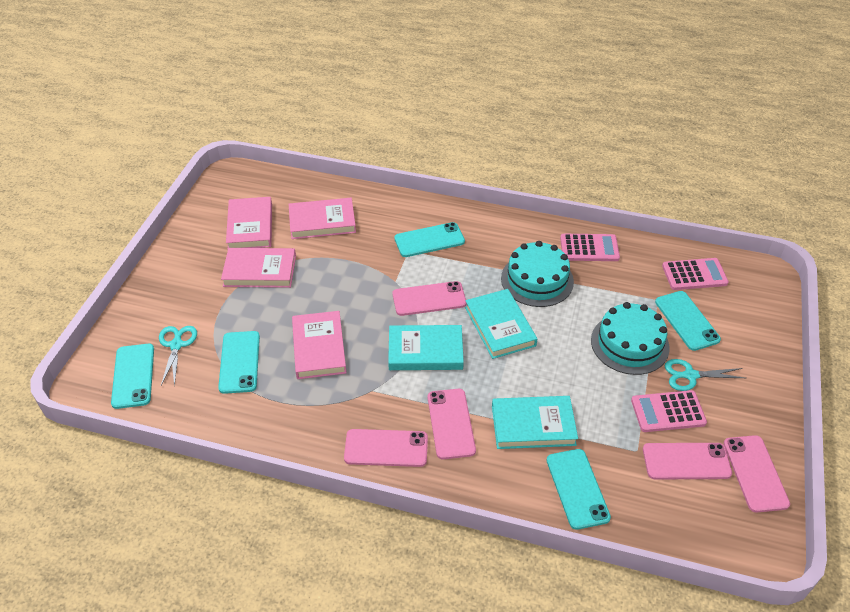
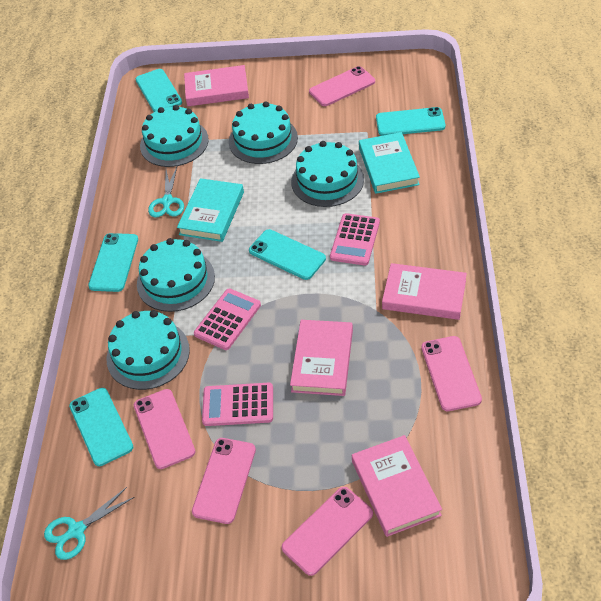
turquoise book: 3 -> 2
turquoise cake: 2 -> 5

